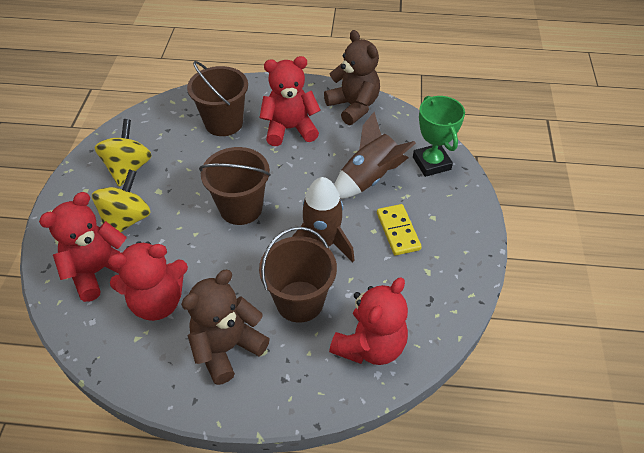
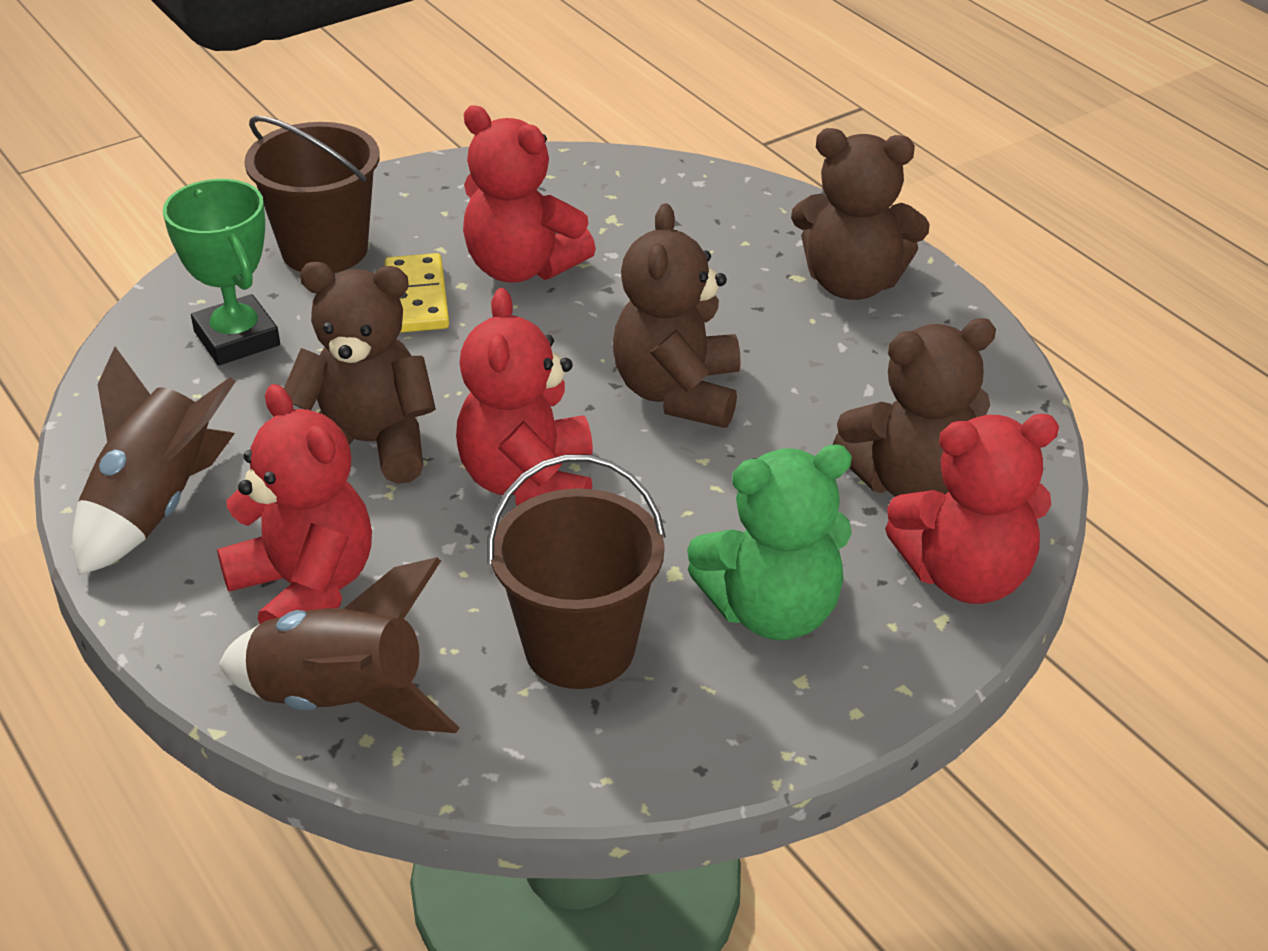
brown bucket: 3 -> 2
brown teddy bear: 2 -> 4
green teddy bear: 0 -> 1
yellow spinning top: 2 -> 0

